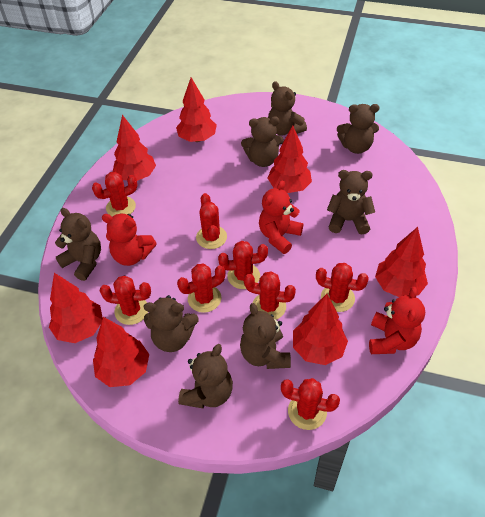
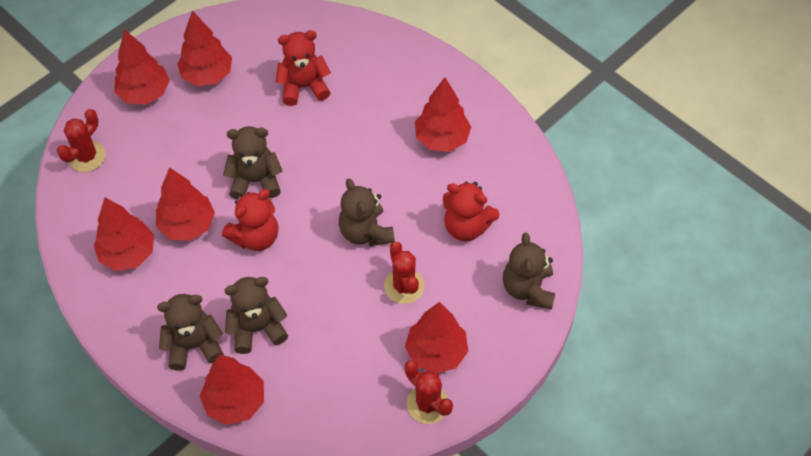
brown teddy bear: 8 -> 5
red cactus: 8 -> 3

